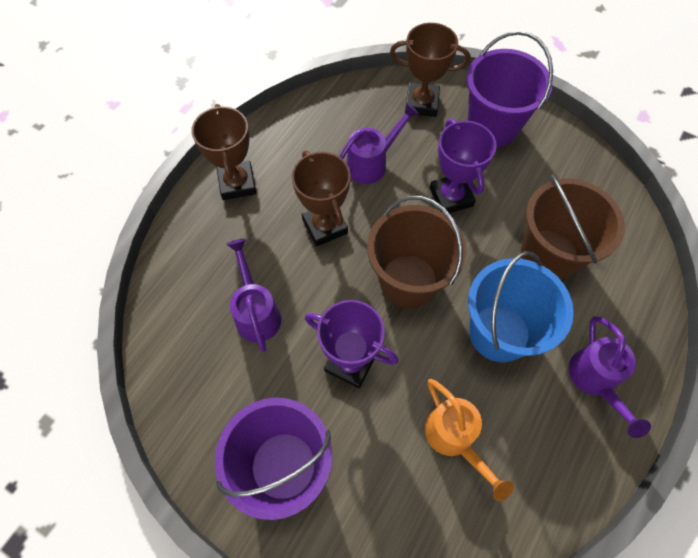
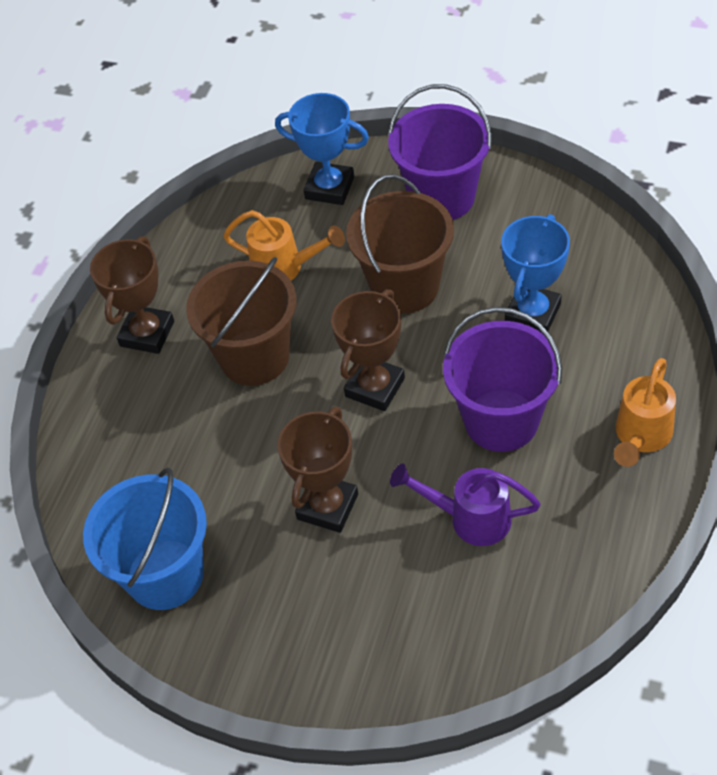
blue trophy: 0 -> 2
orange watering can: 1 -> 2
purple trophy: 2 -> 0
purple watering can: 3 -> 1

